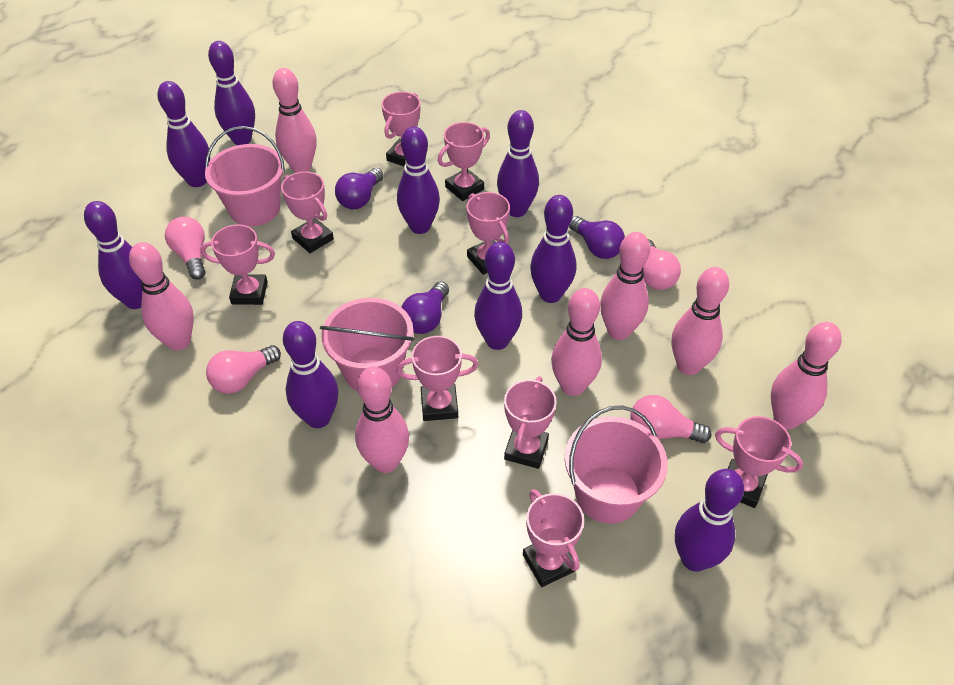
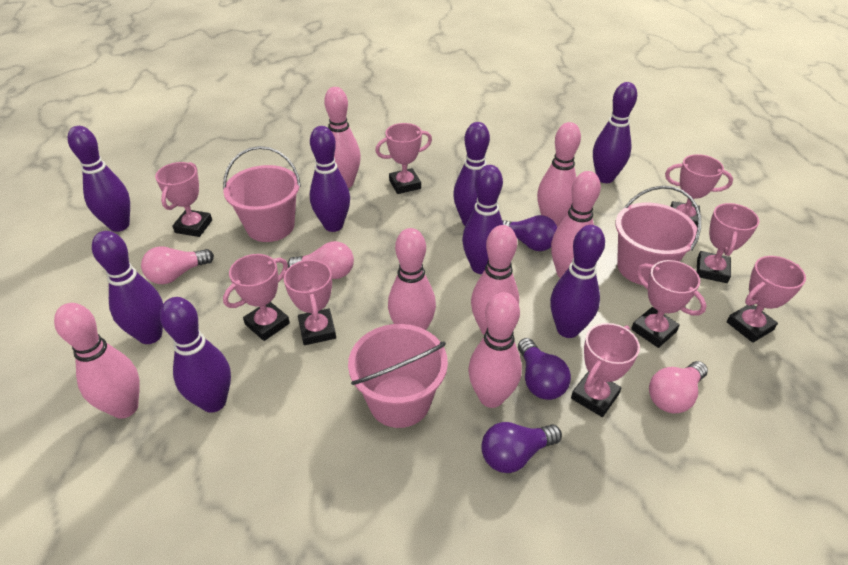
pink light bulb: 4 -> 3
purple bowling pin: 9 -> 8

